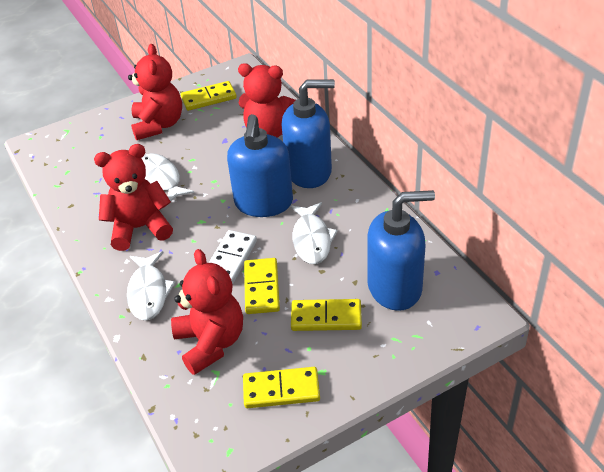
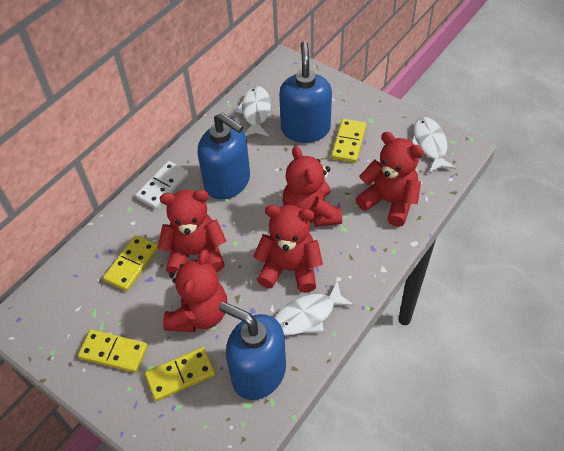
red teddy bear: 4 -> 5

